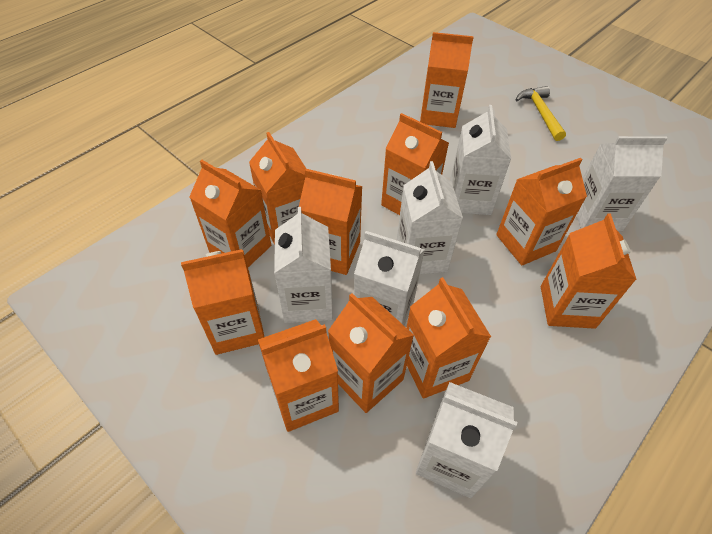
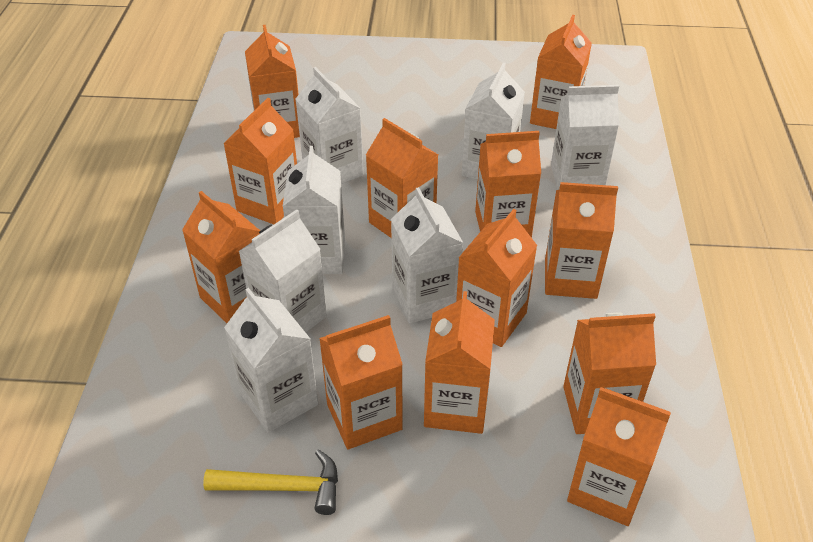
orange carton: 11 -> 12
white carton: 6 -> 7

